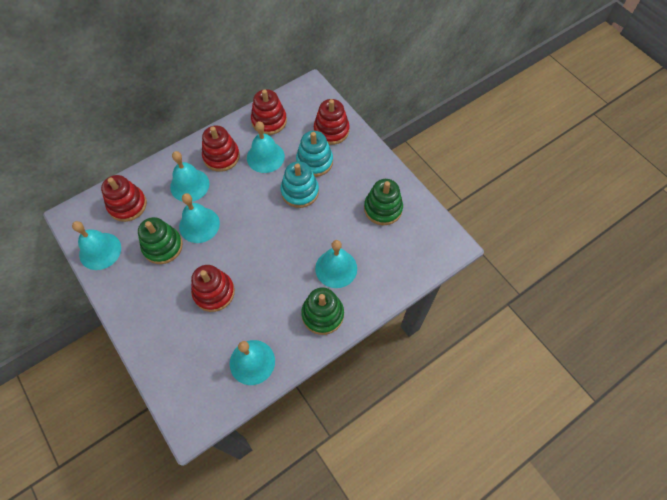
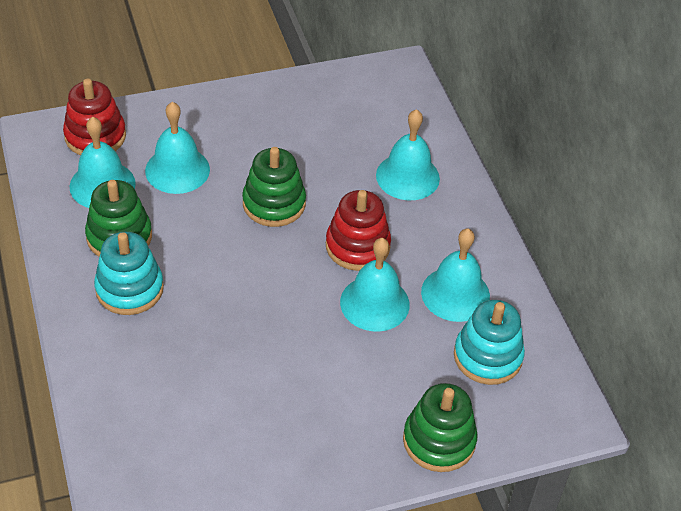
red stacking toy: 5 -> 2
turquoise bell: 6 -> 5

